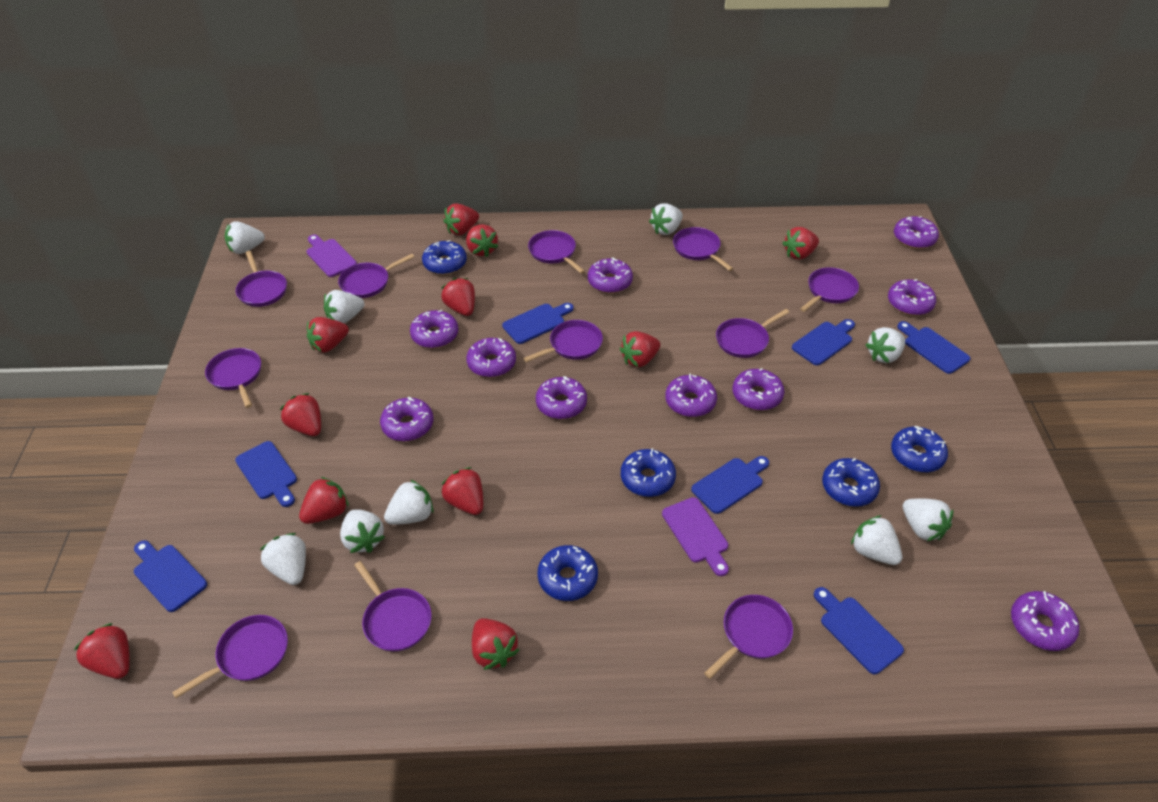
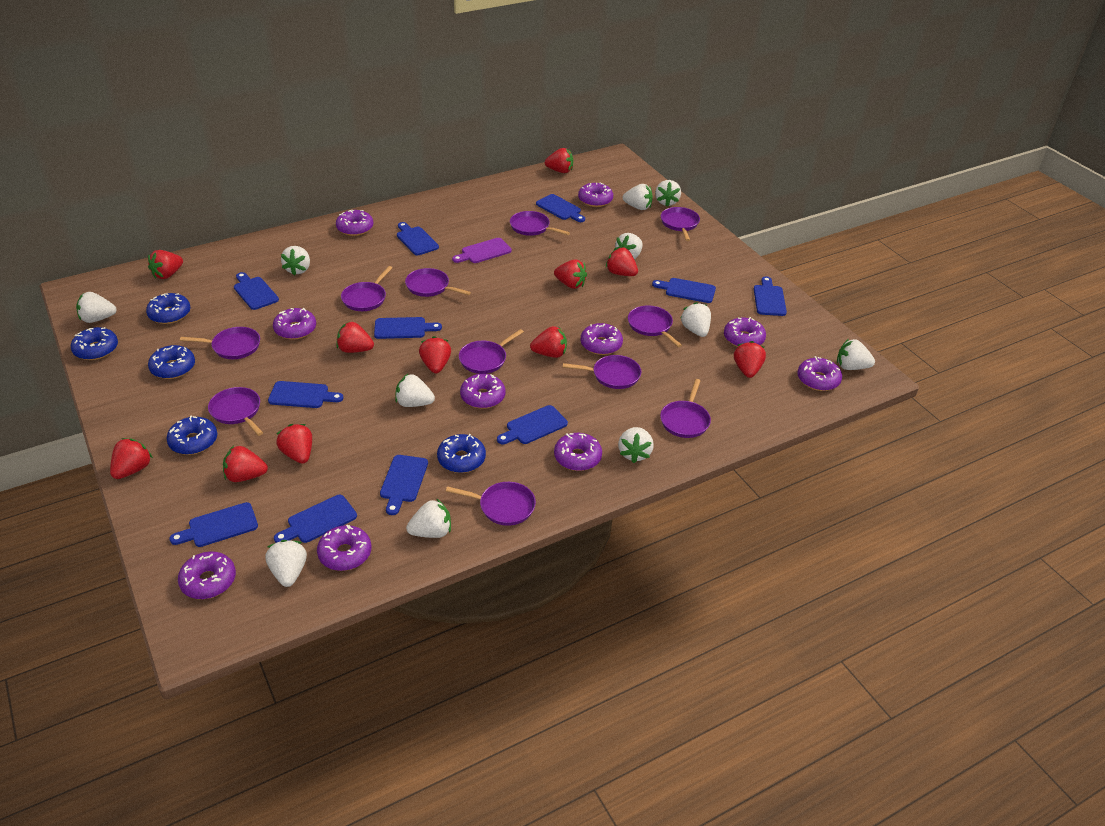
blue cutting board: 7 -> 11
purple cutting board: 2 -> 1
white strawberry: 9 -> 11

